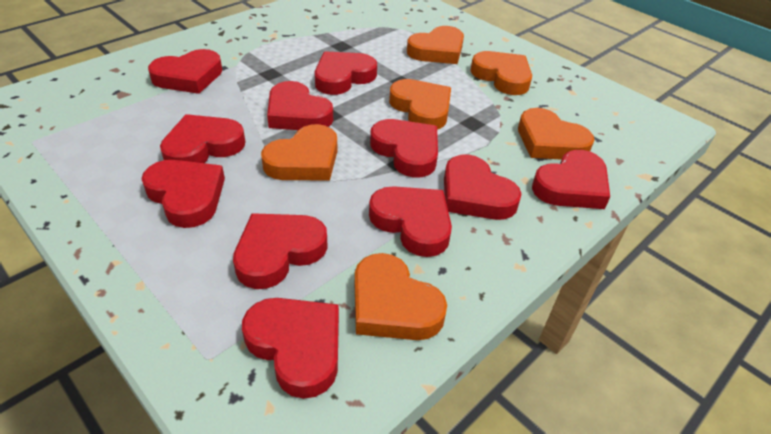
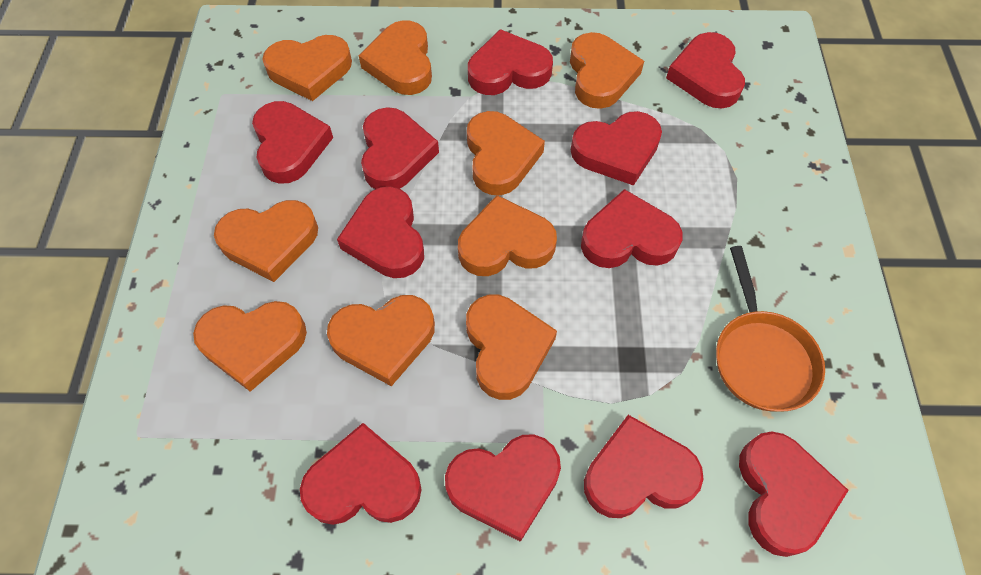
orange heart: 6 -> 9
orange pan: 0 -> 1

